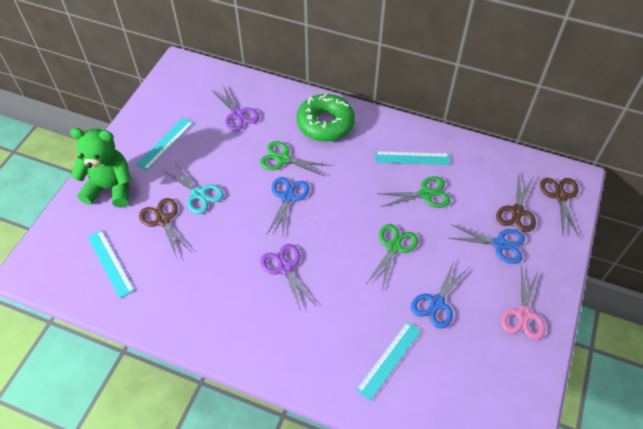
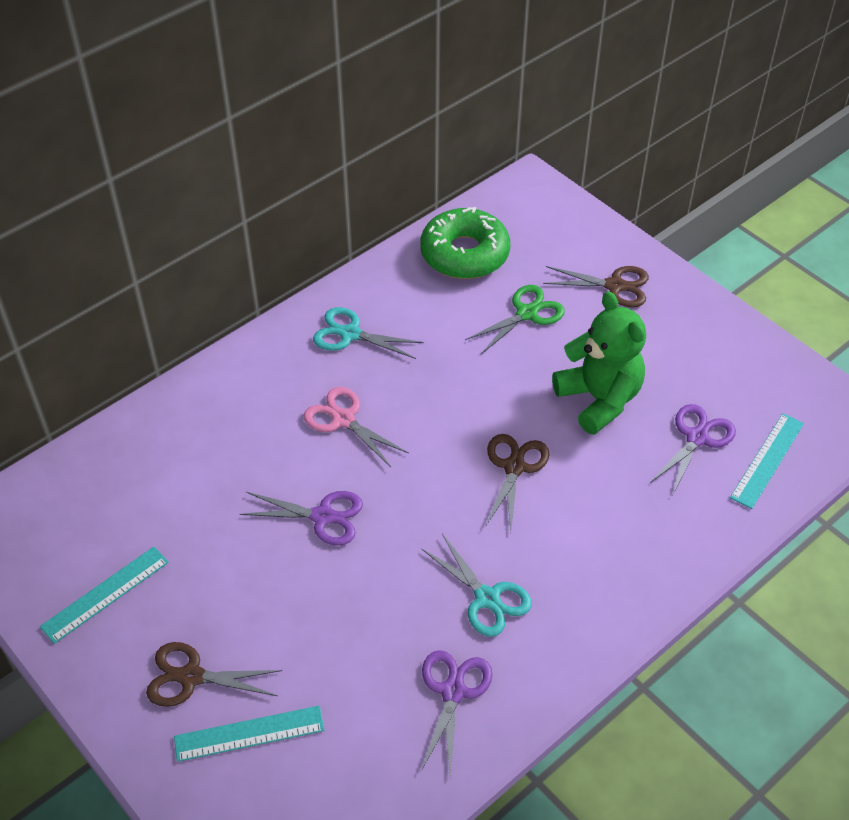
blue scissors: 3 -> 0
green scissors: 3 -> 1
purple scissors: 2 -> 3
turquoise ruler: 4 -> 3
turquoise scissors: 1 -> 2

